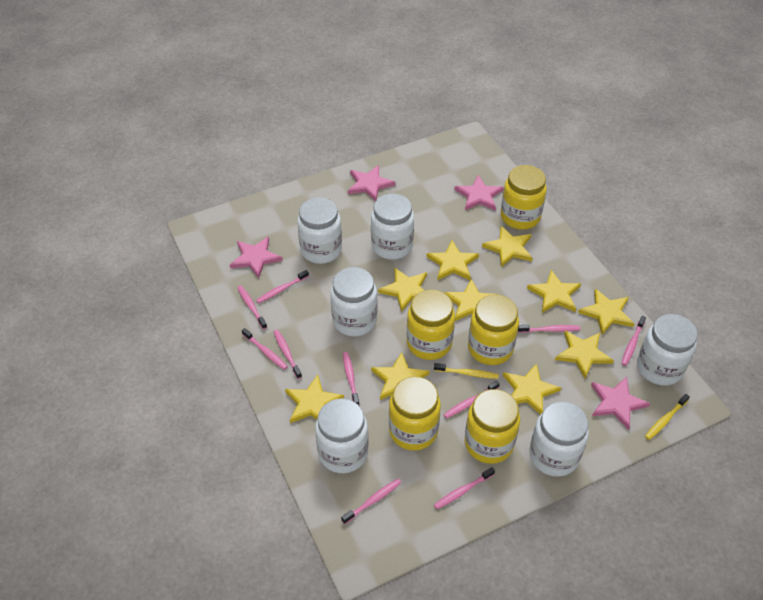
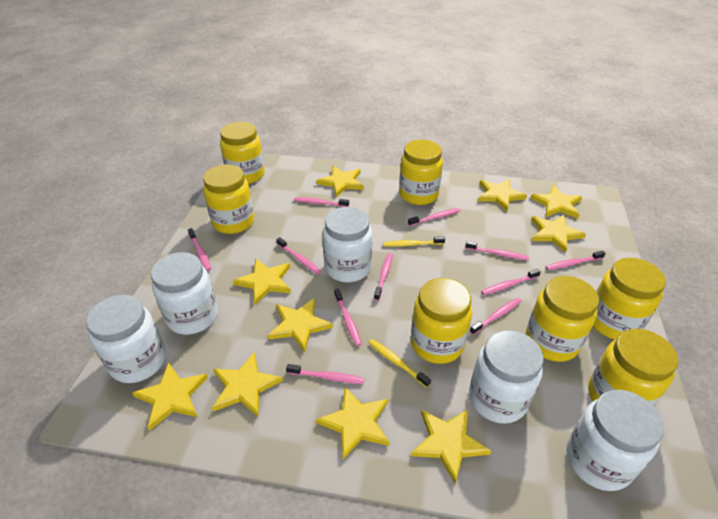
pink star: 4 -> 0
pink toothbrush: 10 -> 11
white jar: 6 -> 5
yellow jar: 5 -> 7

